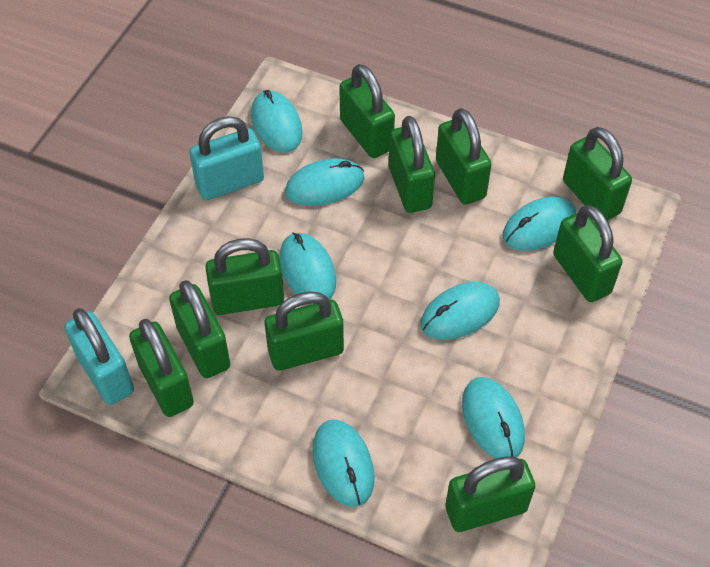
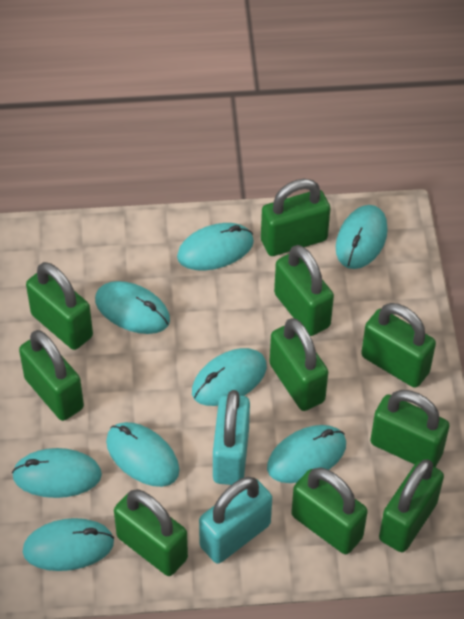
turquoise mouse: 7 -> 8

